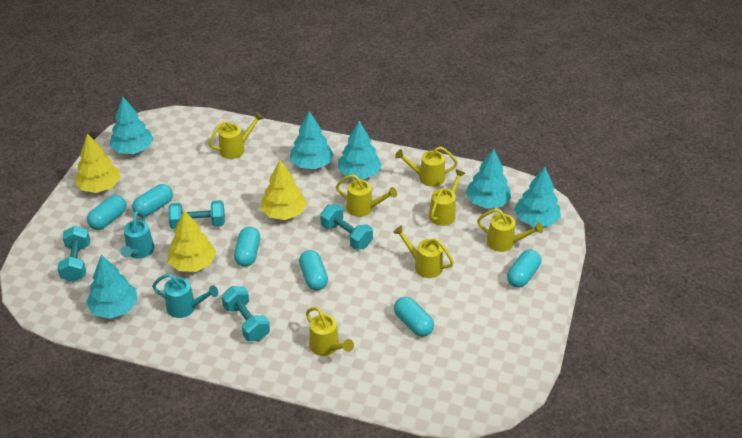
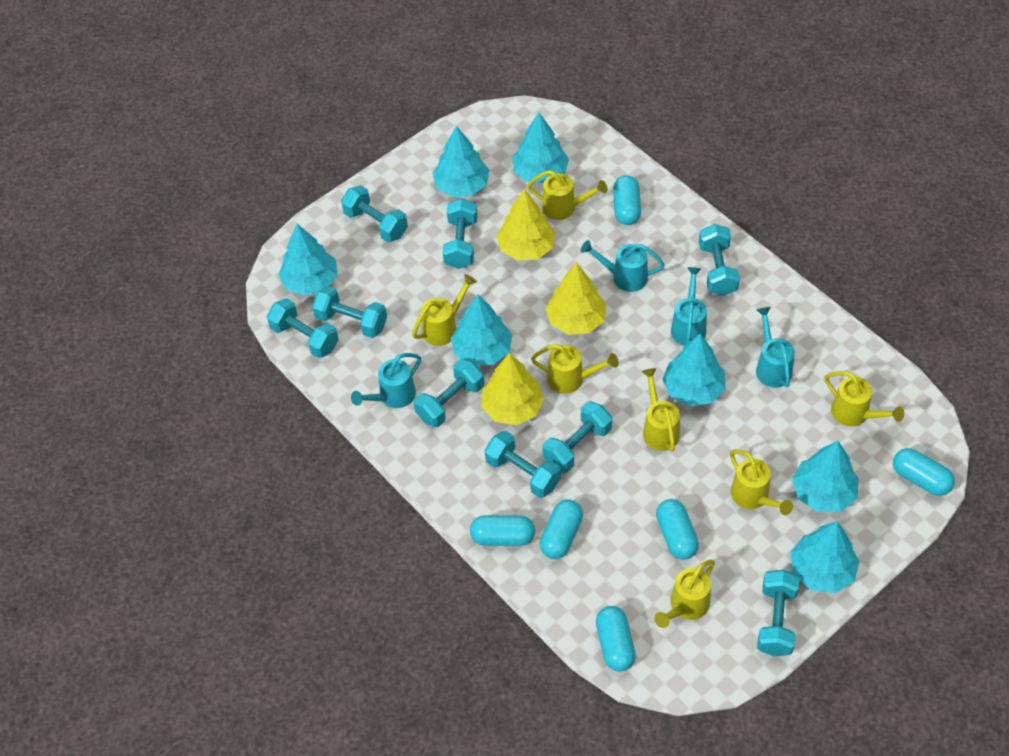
turquoise dumbbell: 4 -> 9
turquoise tree: 6 -> 7
turquoise watering can: 2 -> 4

